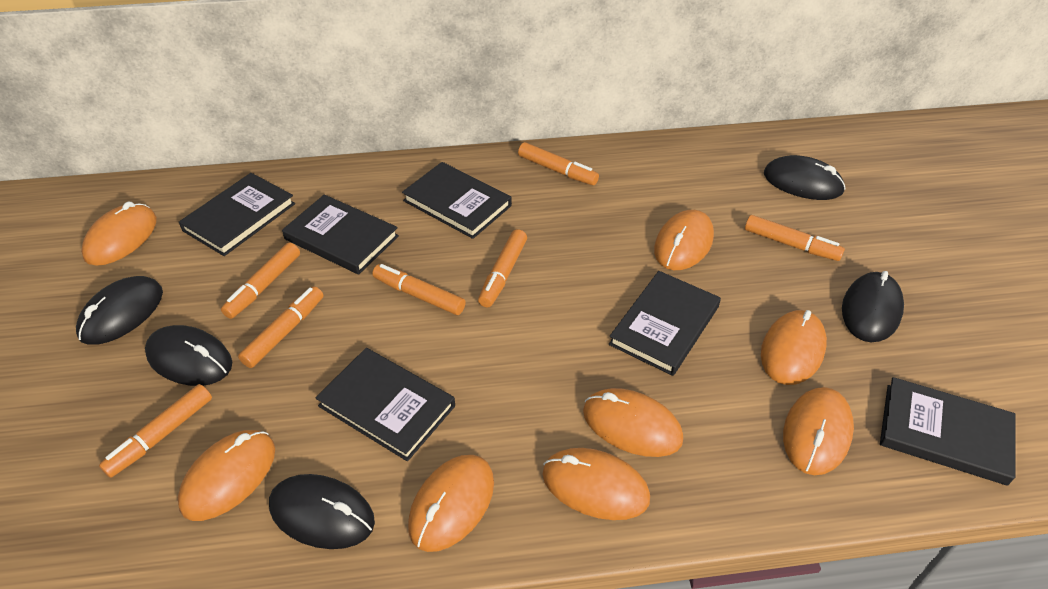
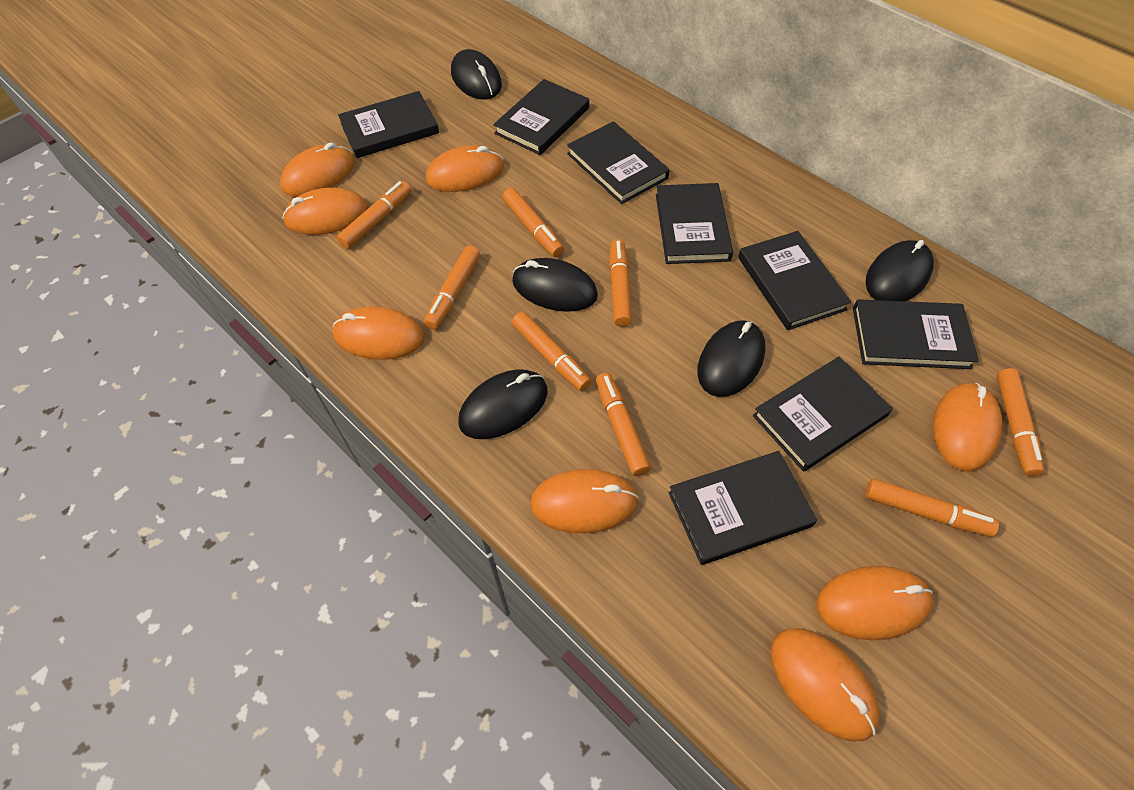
black book: 6 -> 8
orange marker: 7 -> 8

